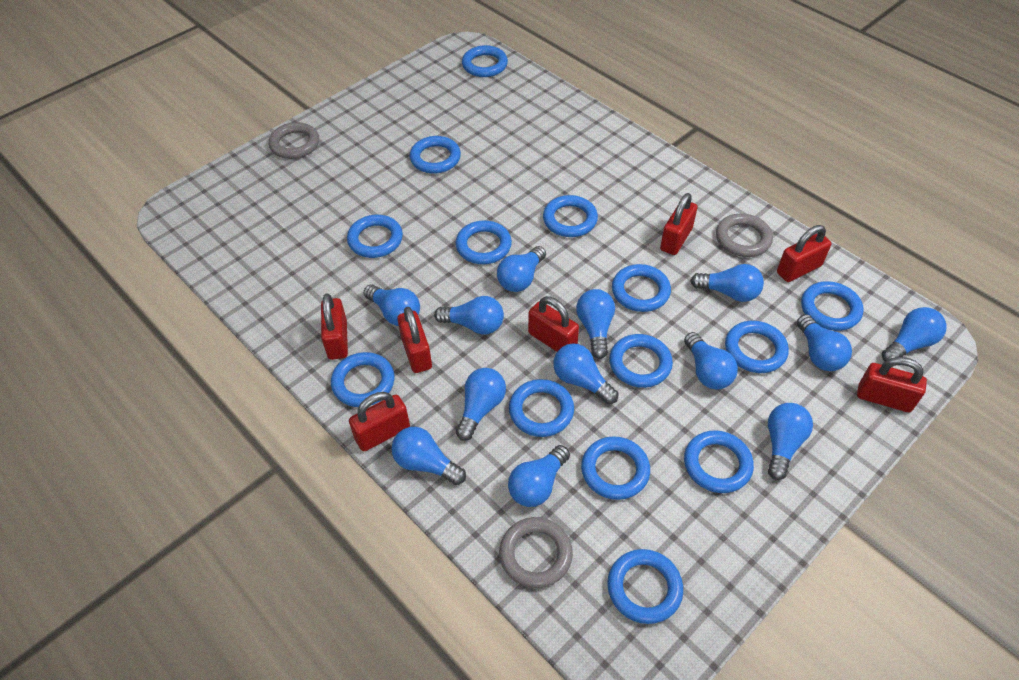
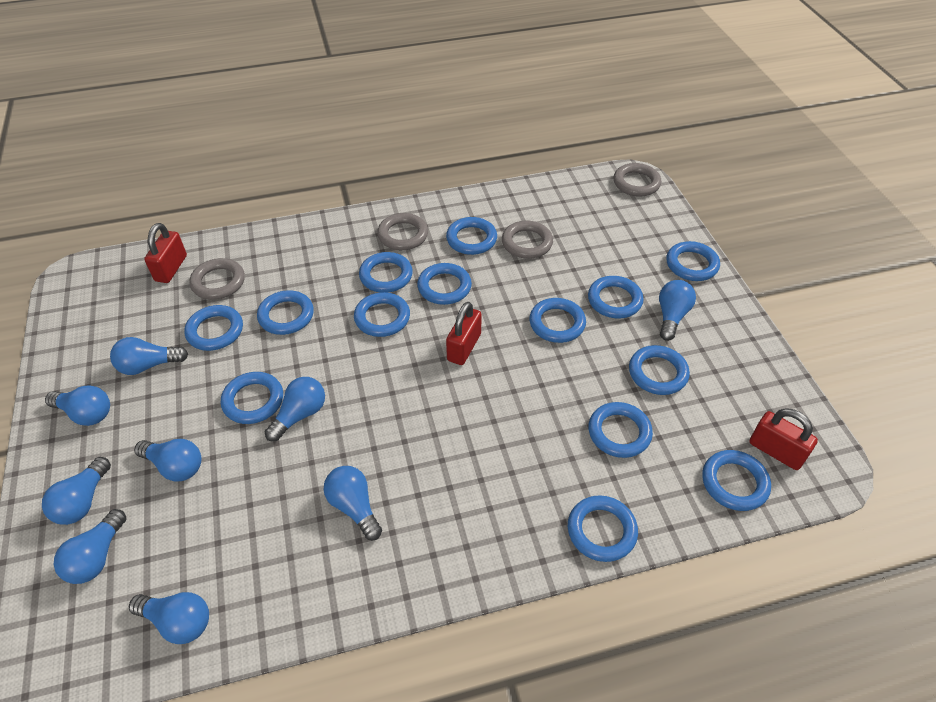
blue light bulb: 13 -> 9
grey ring: 3 -> 4
red padlock: 7 -> 3

